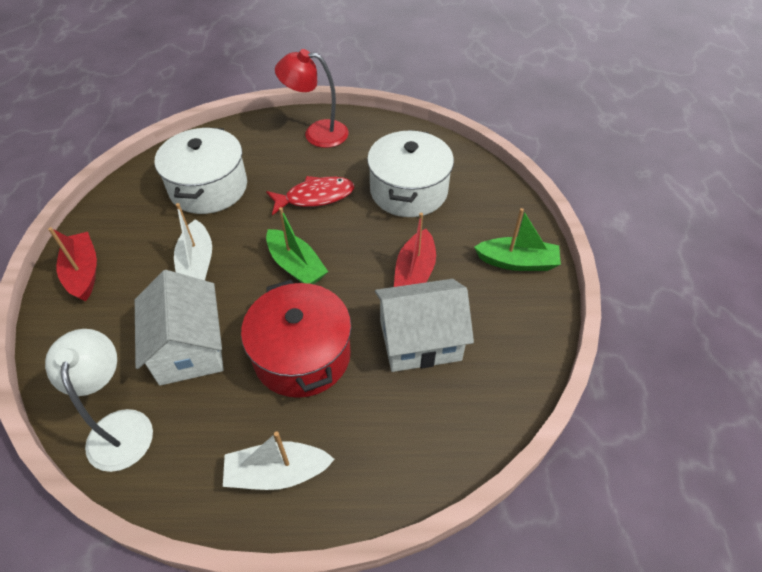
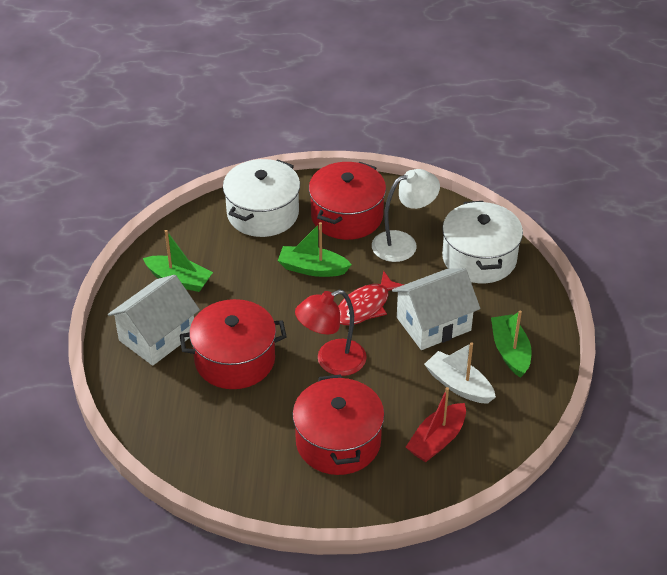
green boat: 2 -> 3
red boat: 2 -> 1
red pot: 1 -> 3
white boat: 2 -> 1

